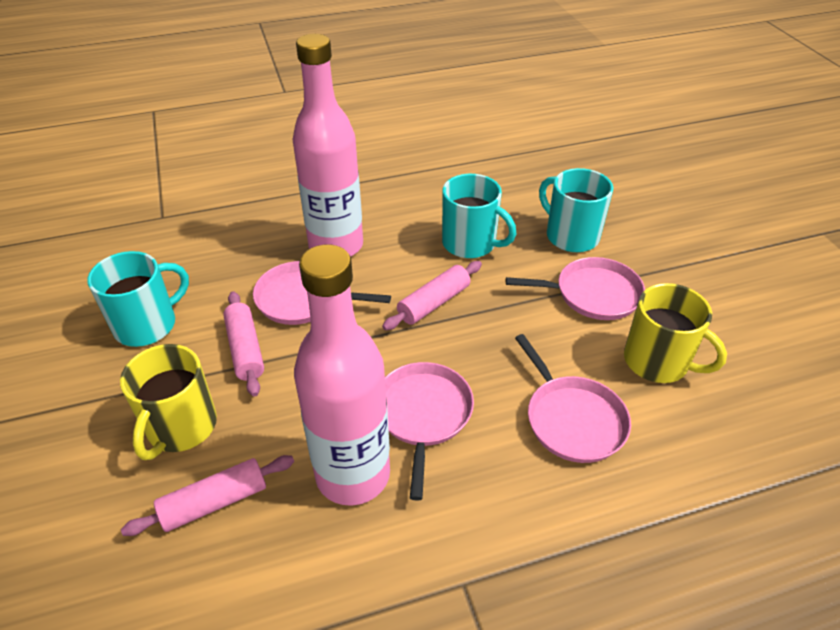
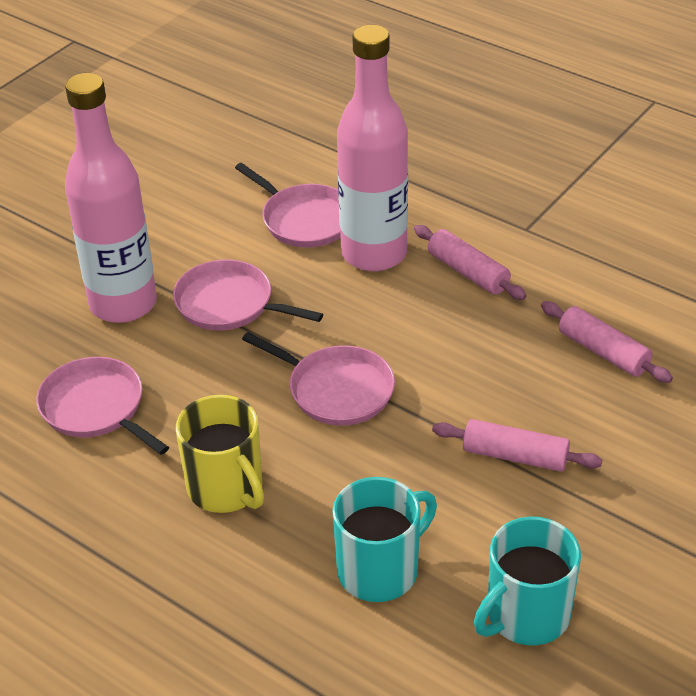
turquoise mug: 3 -> 2
yellow mug: 2 -> 1

